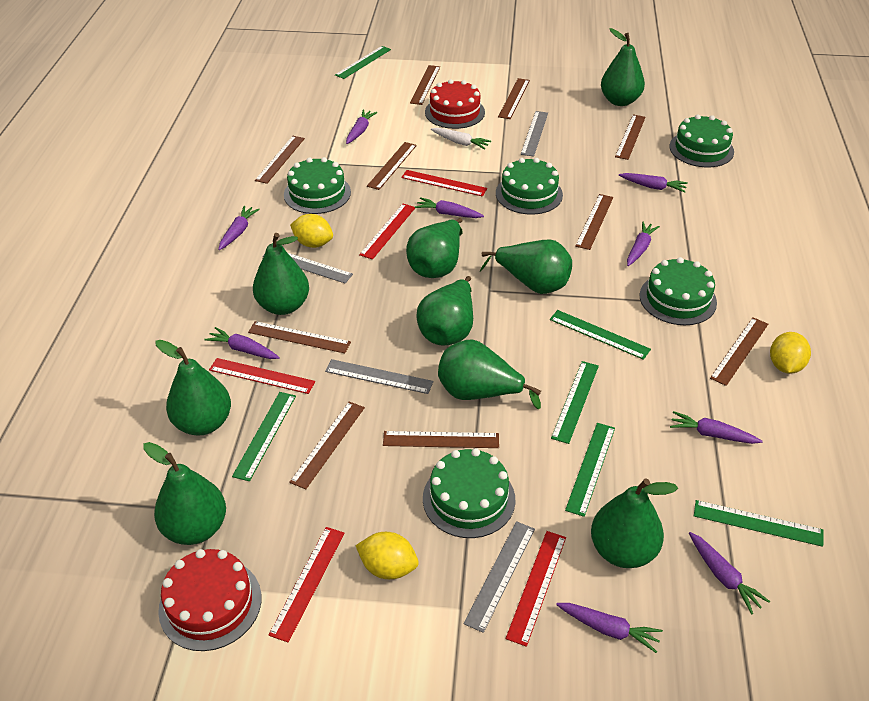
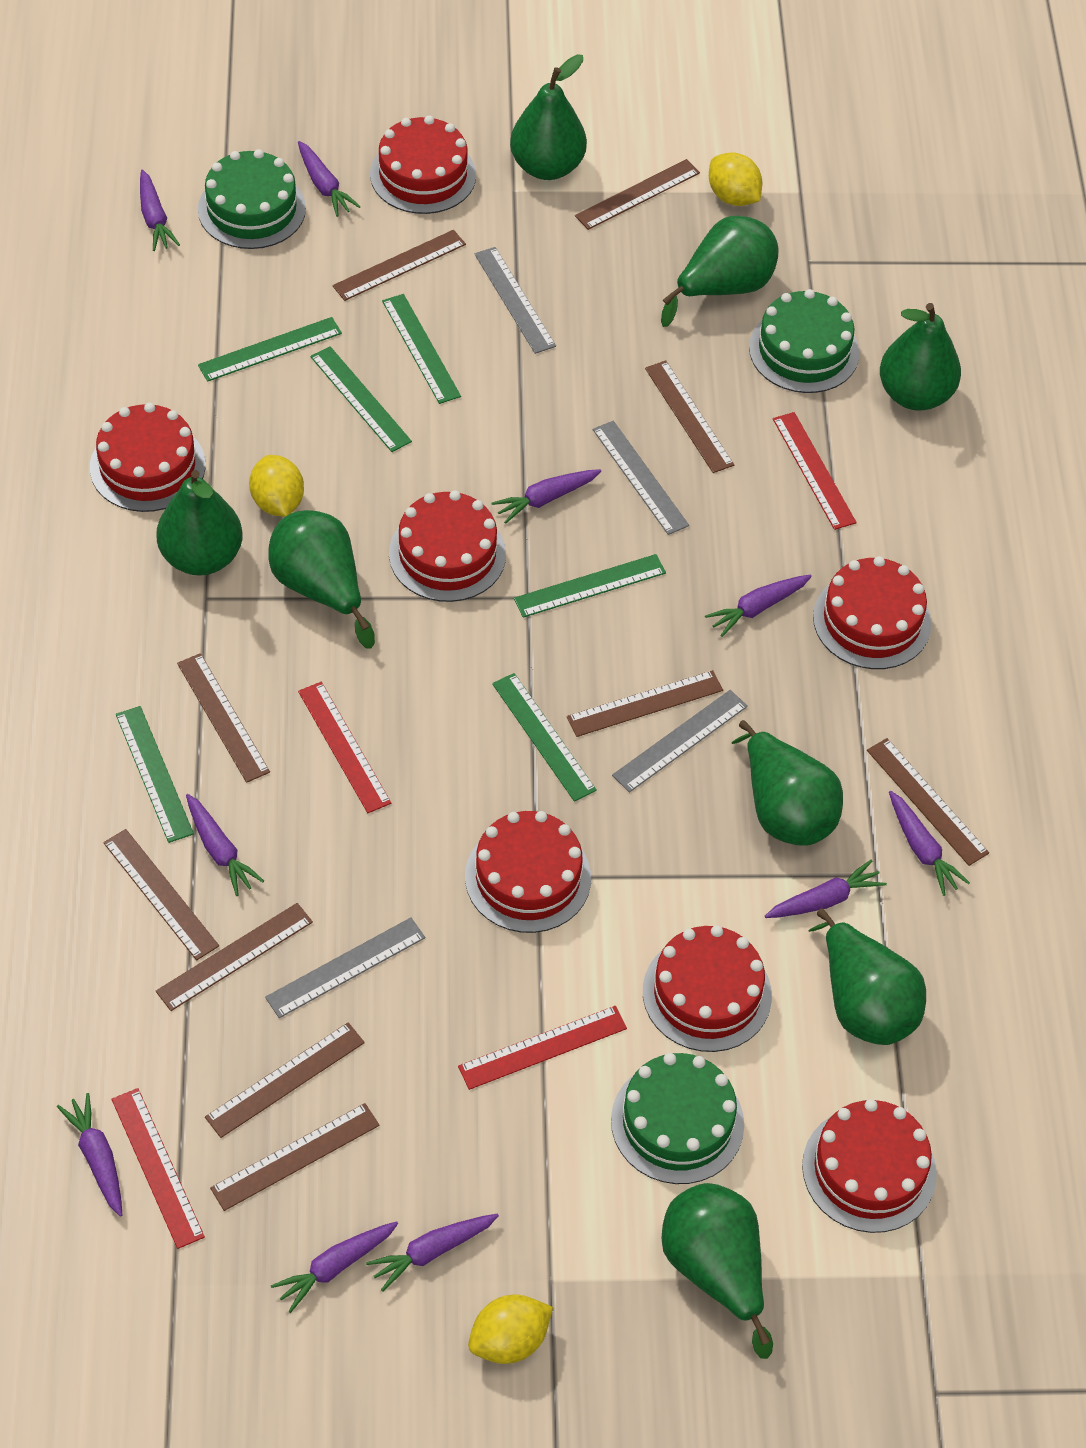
green cake: 5 -> 3
green pear: 9 -> 8
purple carrot: 9 -> 10
red cake: 2 -> 7
red ruler: 5 -> 4
white carrot: 1 -> 0

